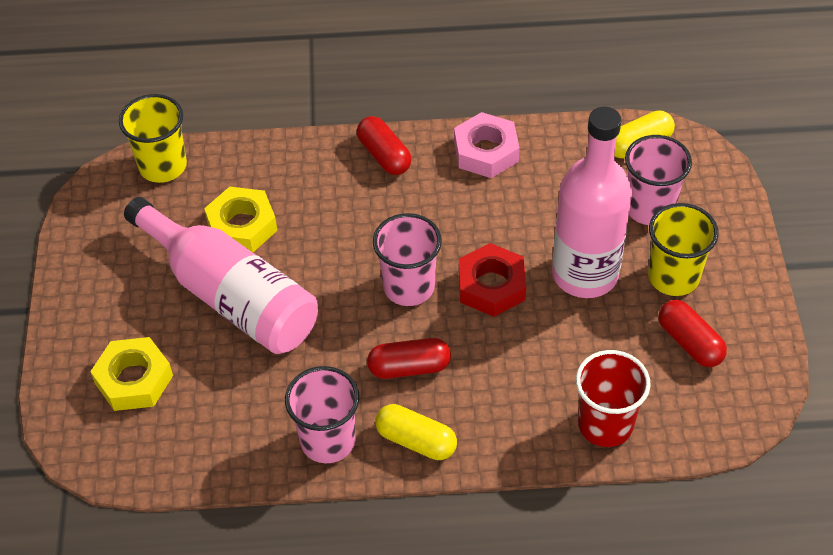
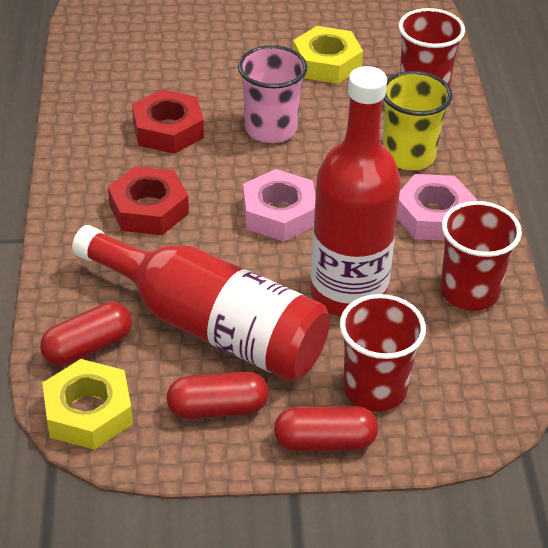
pink bottle: 2 -> 0
pink cup: 3 -> 1
pink nut: 1 -> 2
red bottle: 0 -> 2
red cup: 1 -> 3
red nut: 1 -> 2
yellow capsule: 2 -> 0
yellow cup: 2 -> 1

